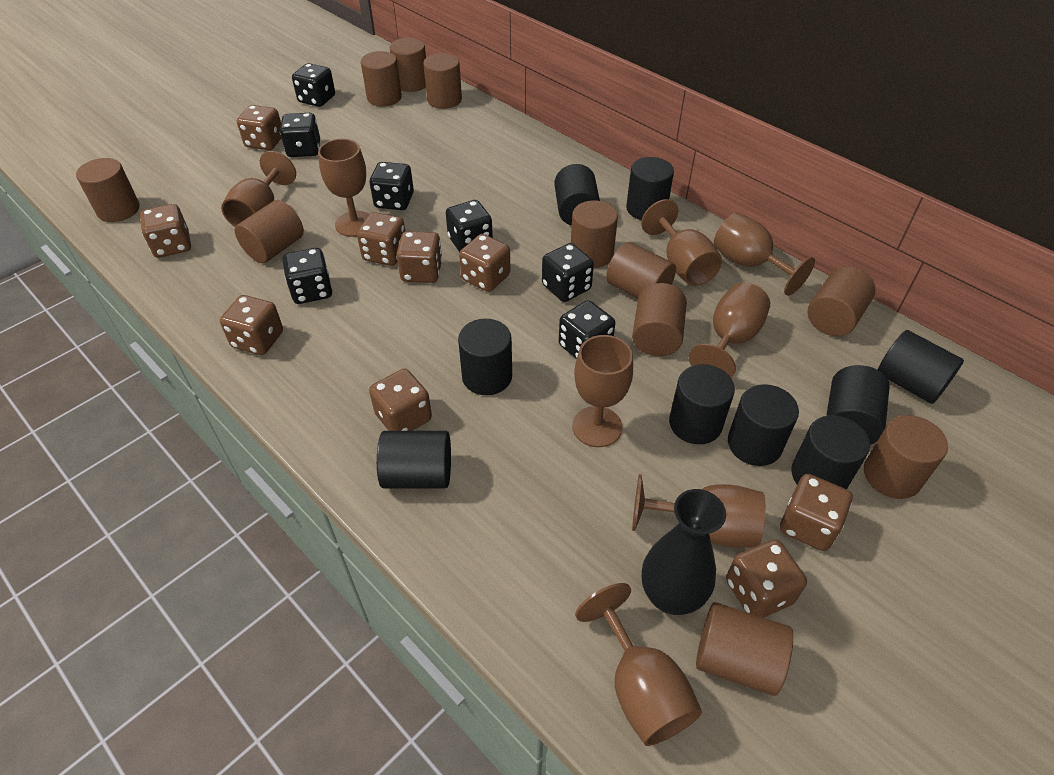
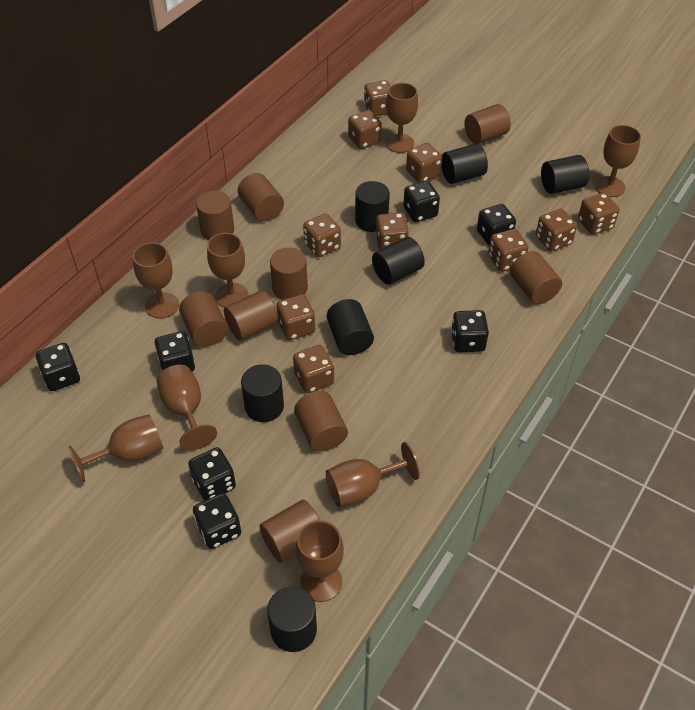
black cylinder: 9 -> 7
black vase: 1 -> 0
brown cylinder: 11 -> 9
brown dice: 9 -> 10

